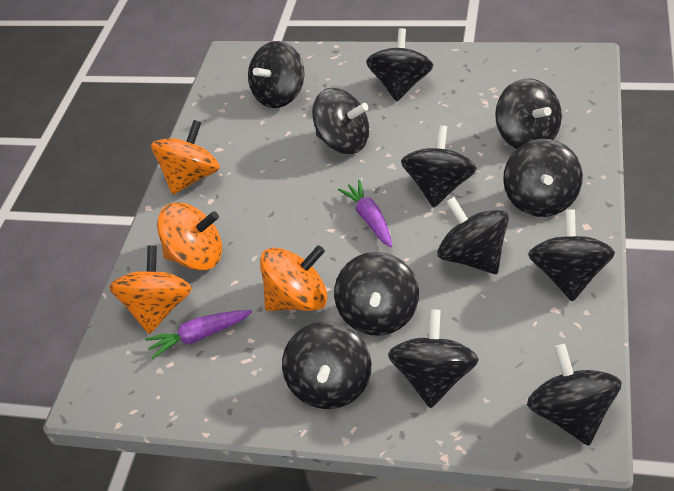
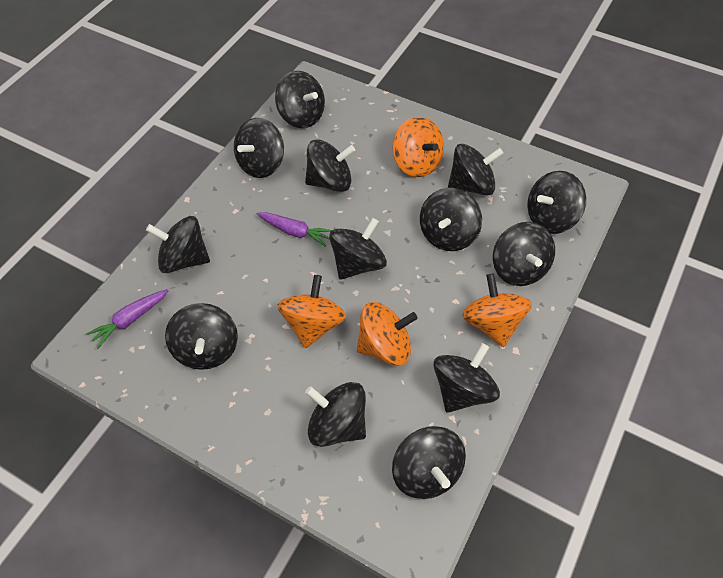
black spinning top: 12 -> 13

